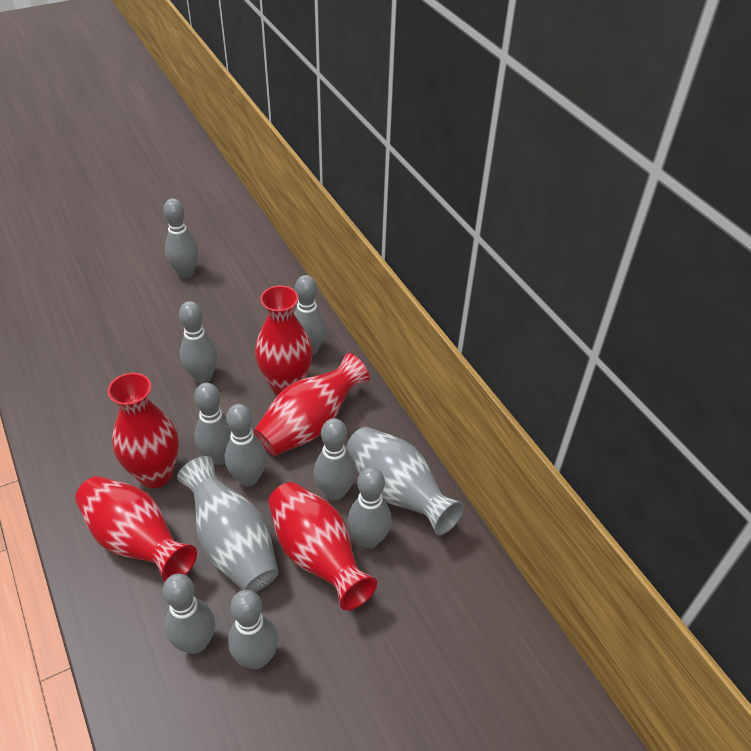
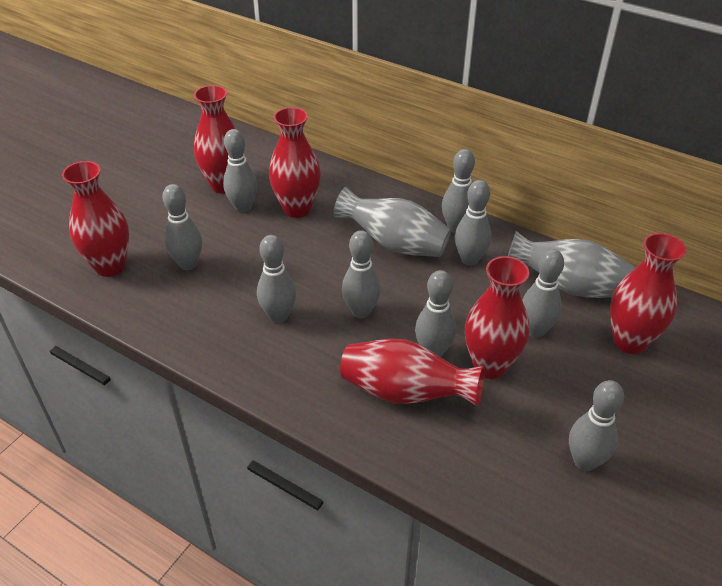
red vase: 5 -> 6

